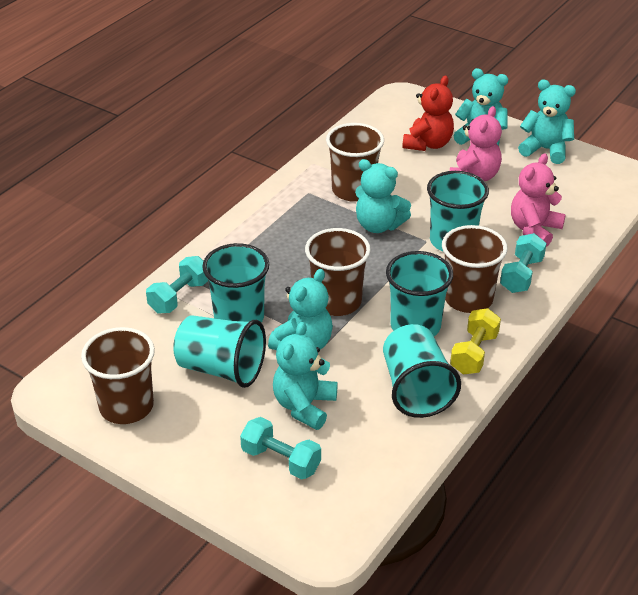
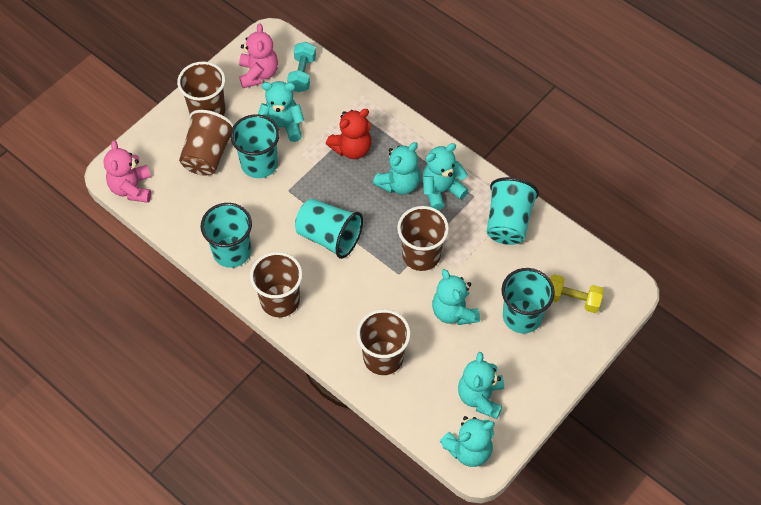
brown cup: 4 -> 5
turquoise dumbbell: 3 -> 1
turquoise teddy bear: 5 -> 6

